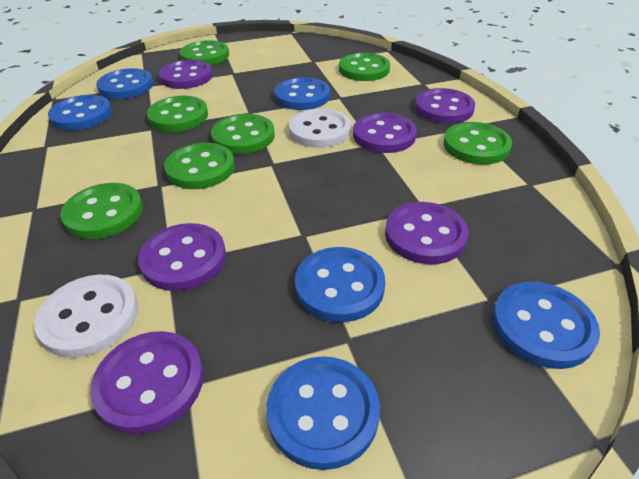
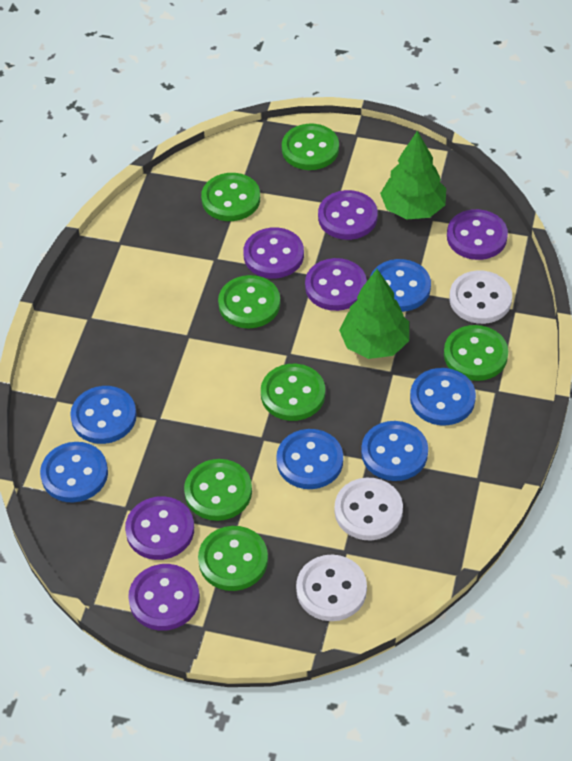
green tree: 0 -> 2
white button: 2 -> 3

